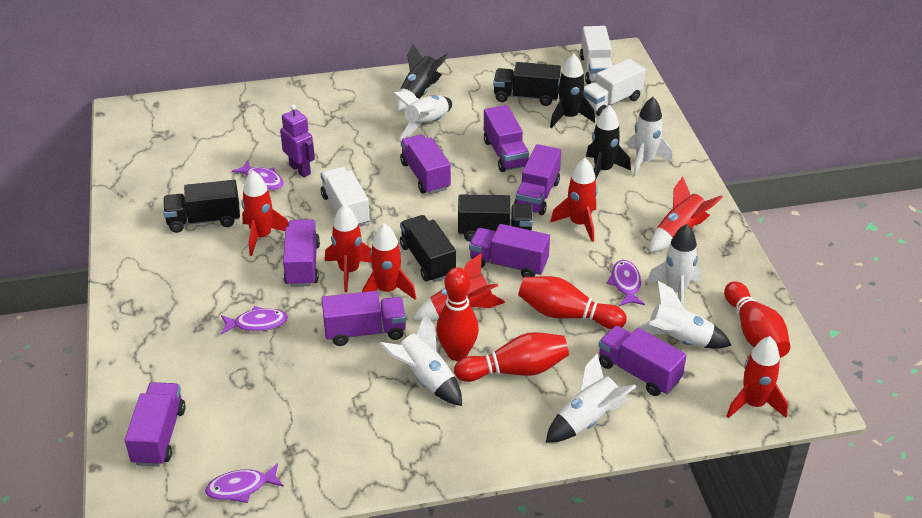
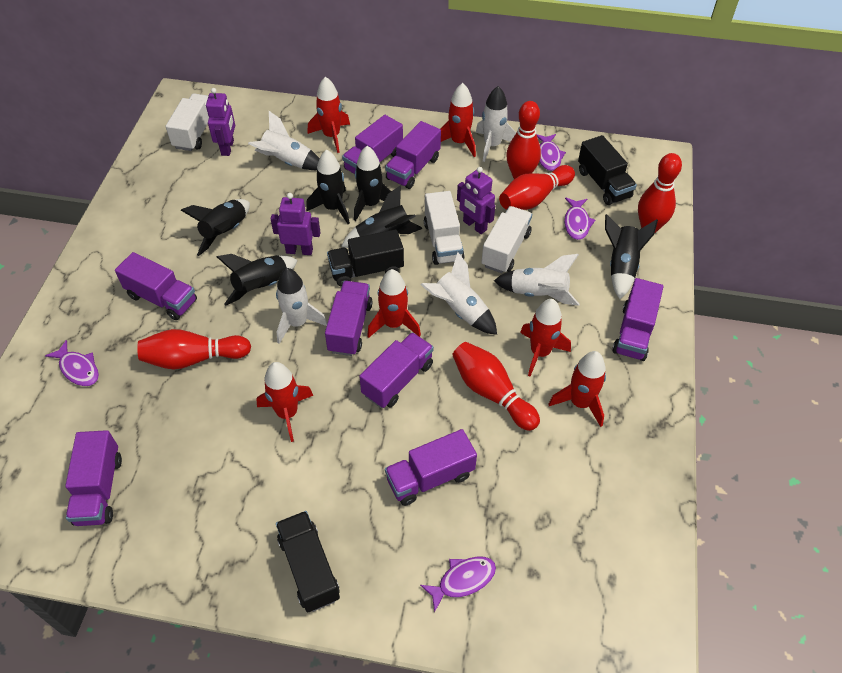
black rocket: 3 -> 6
black truck: 4 -> 3
purple robot: 1 -> 3
red bowling pin: 4 -> 5
red rocket: 7 -> 6
white rocket: 6 -> 5

